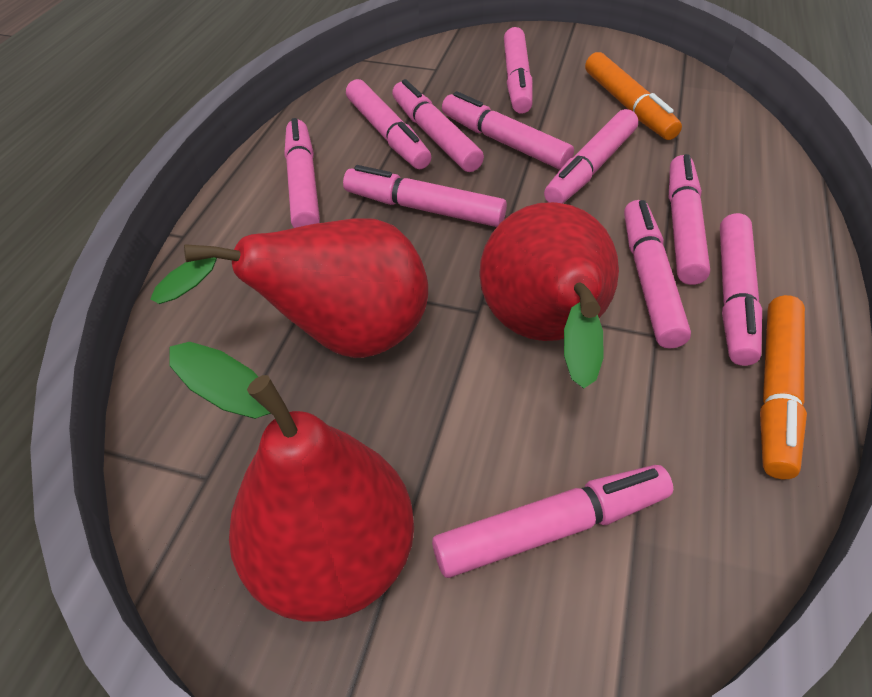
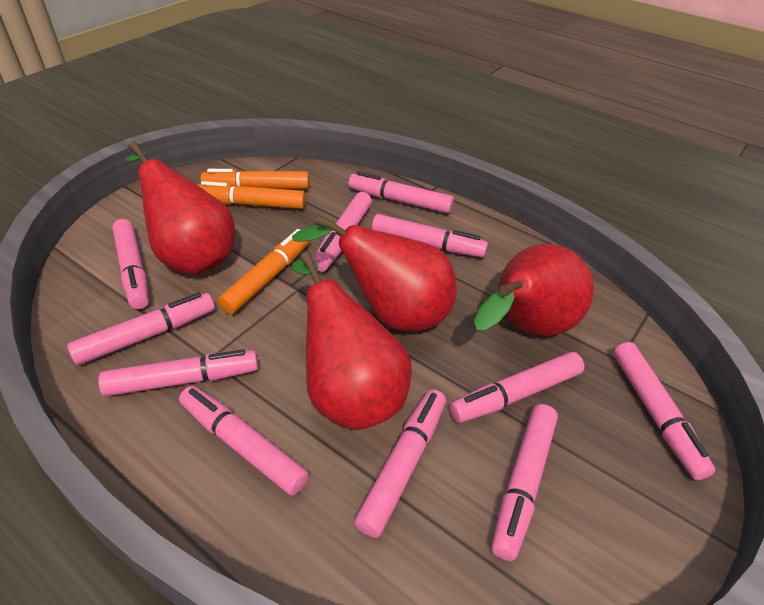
orange marker: 2 -> 3
red pear: 3 -> 4

